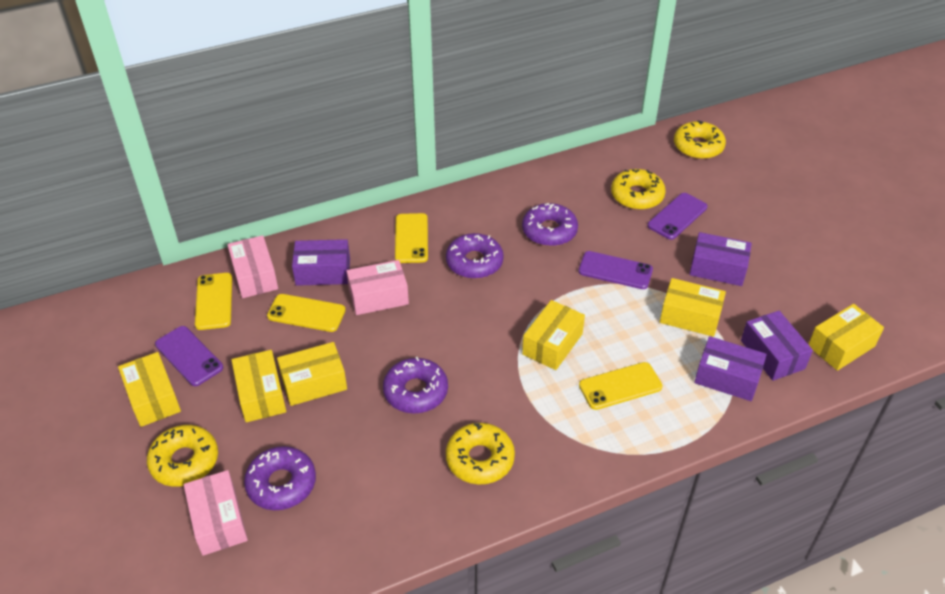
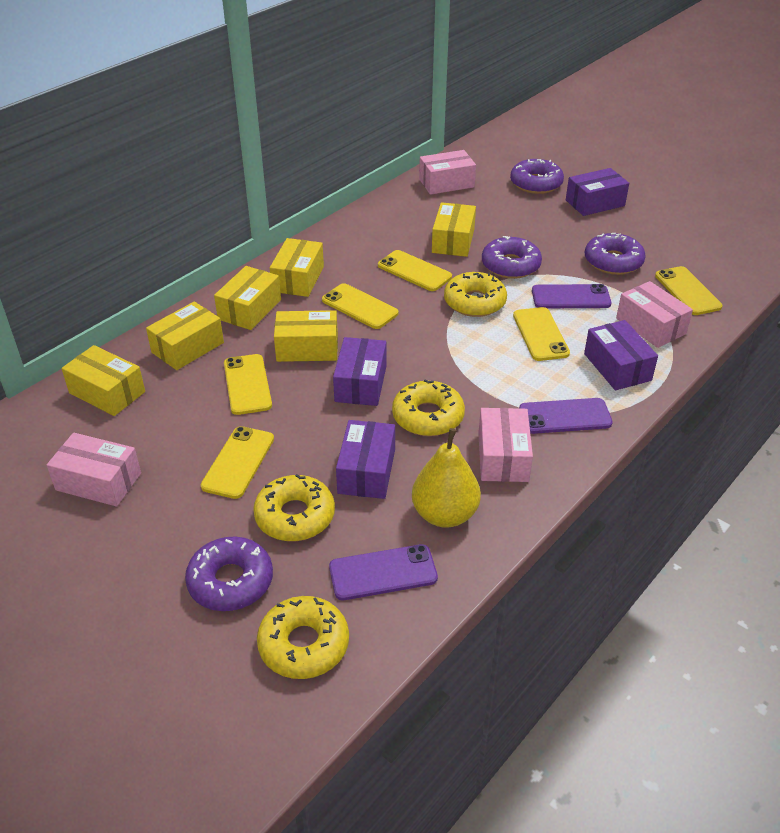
pink box: 3 -> 4
yellow pear: 0 -> 1
yellow phone: 4 -> 6

